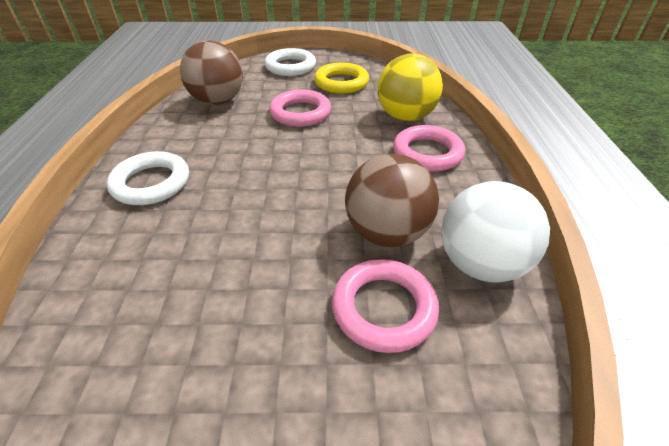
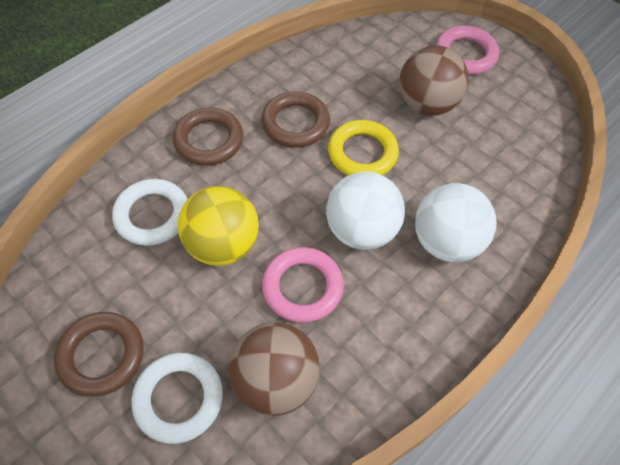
brown ring: 0 -> 3
pink ring: 3 -> 2
white ball: 1 -> 2

